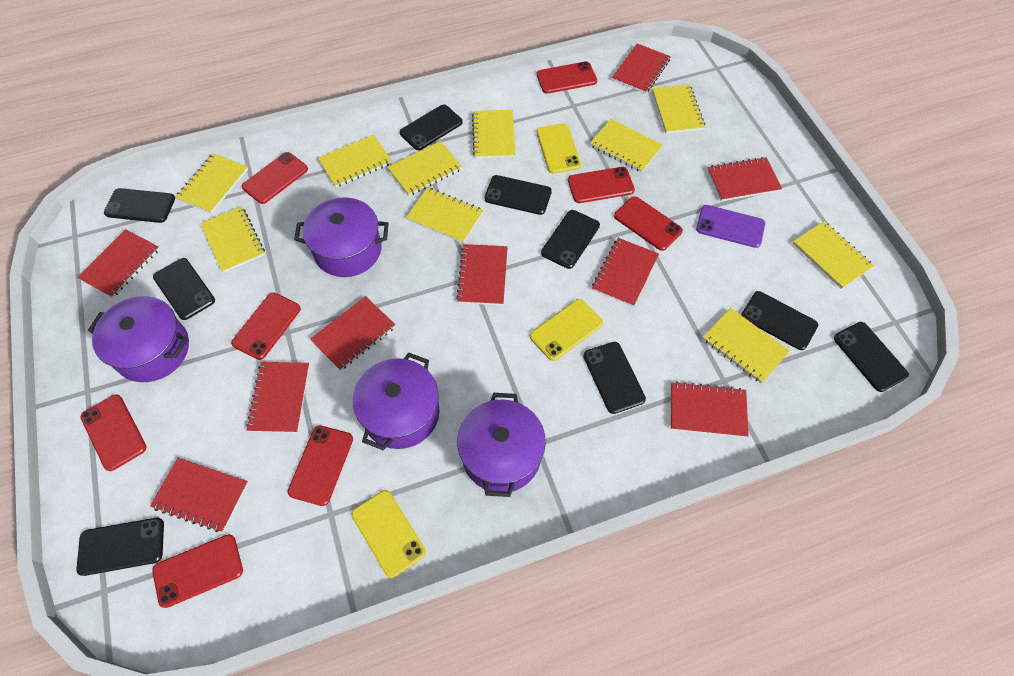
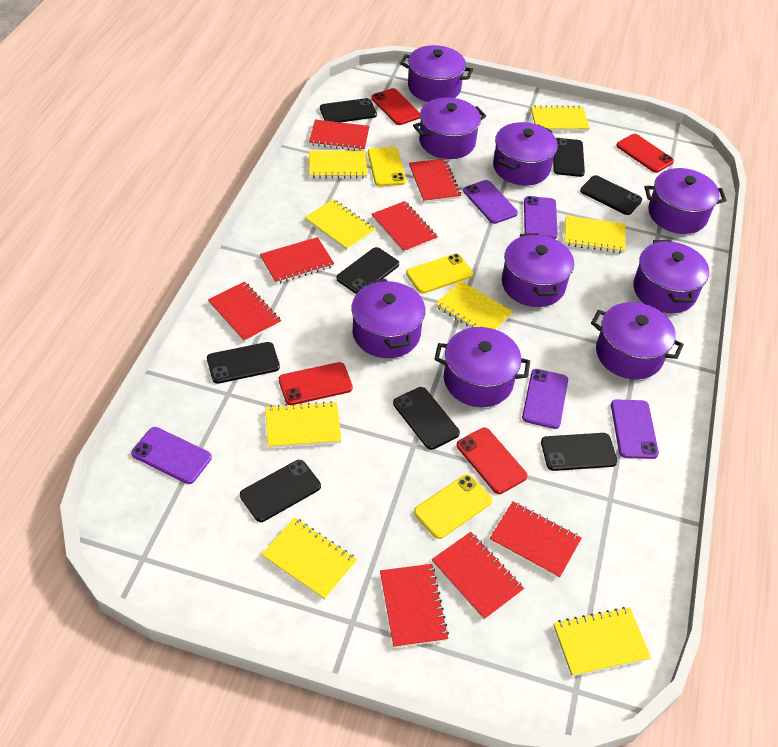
black phone: 9 -> 8
purple phone: 1 -> 5
purple pot: 4 -> 9
red notebook: 9 -> 8
red phone: 8 -> 4
yellow notebook: 10 -> 8

